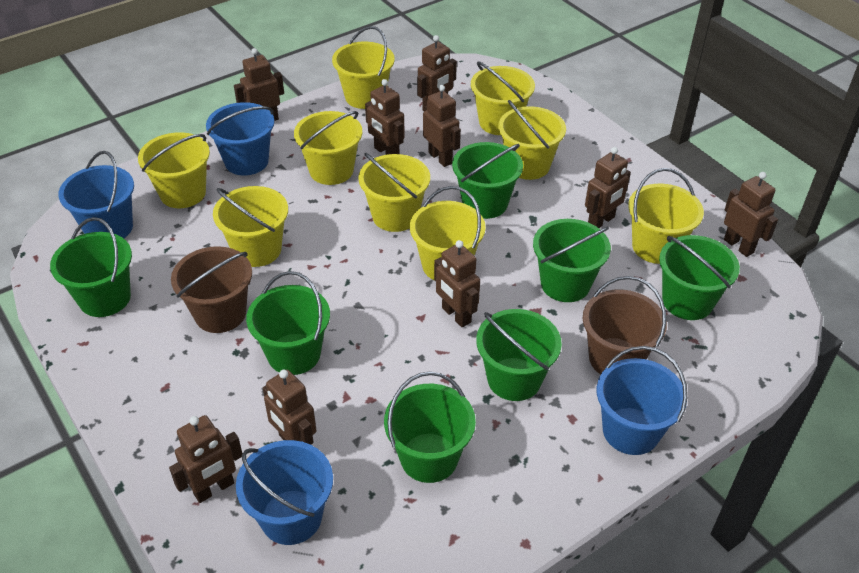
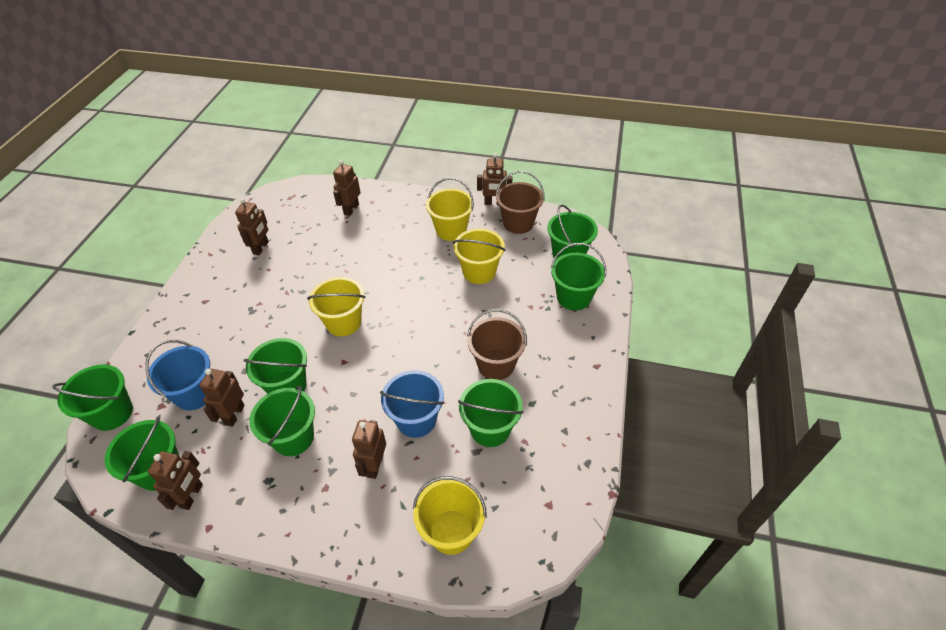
blue bucket: 4 -> 2
brown robot: 9 -> 6
yellow bucket: 9 -> 4

